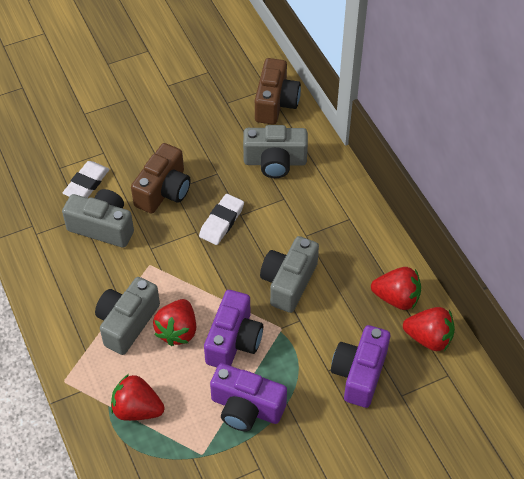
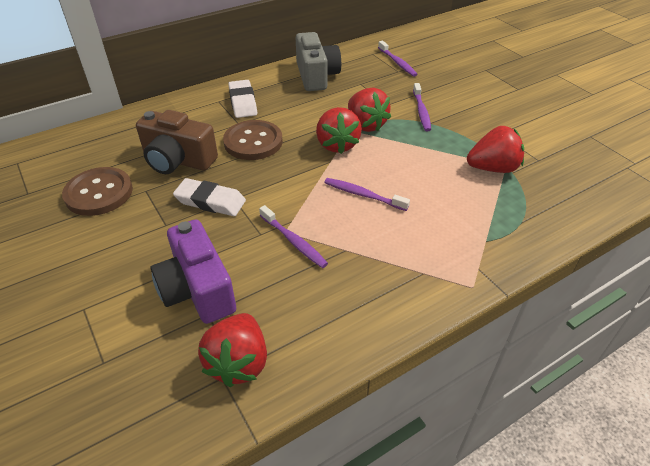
brown button: 0 -> 2
brown camera: 2 -> 1
grey camera: 4 -> 1
purple camera: 3 -> 1
purple toothbrush: 0 -> 4

